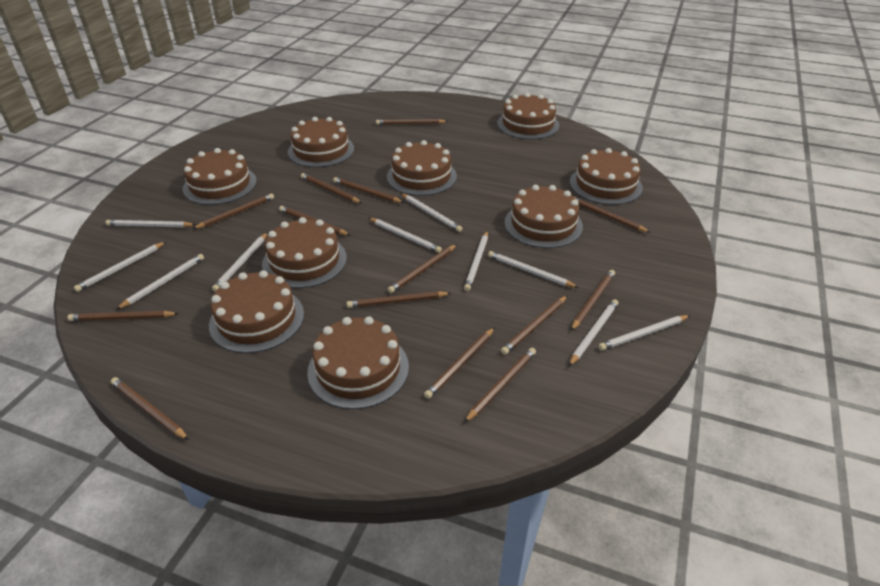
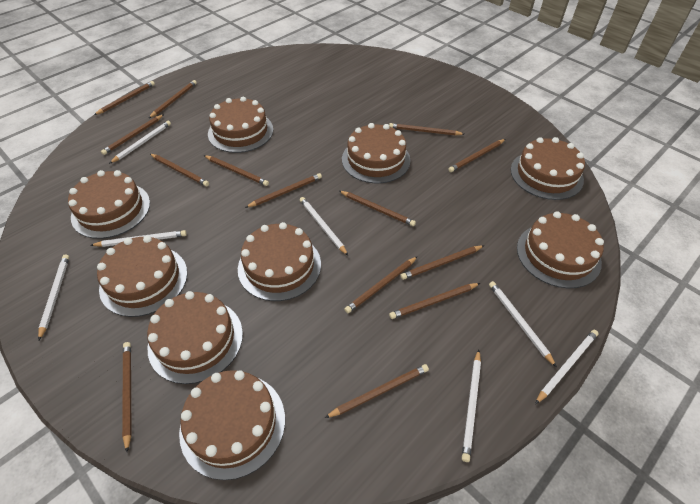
white pencil: 10 -> 7

